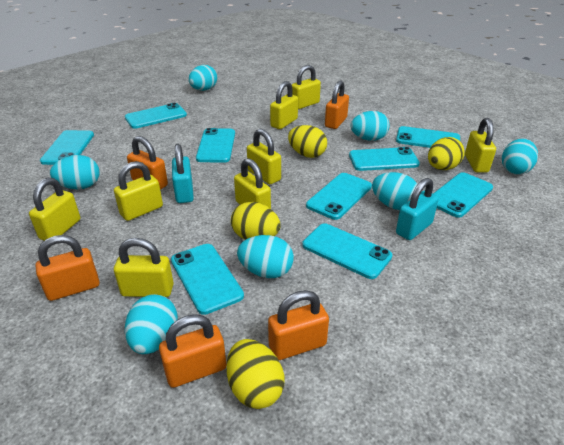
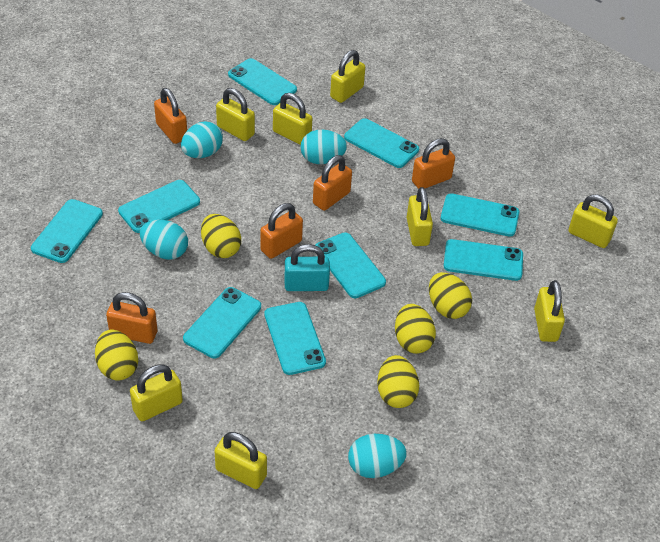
turquoise egg: 7 -> 4
turquoise padlock: 2 -> 1
yellow egg: 4 -> 5

